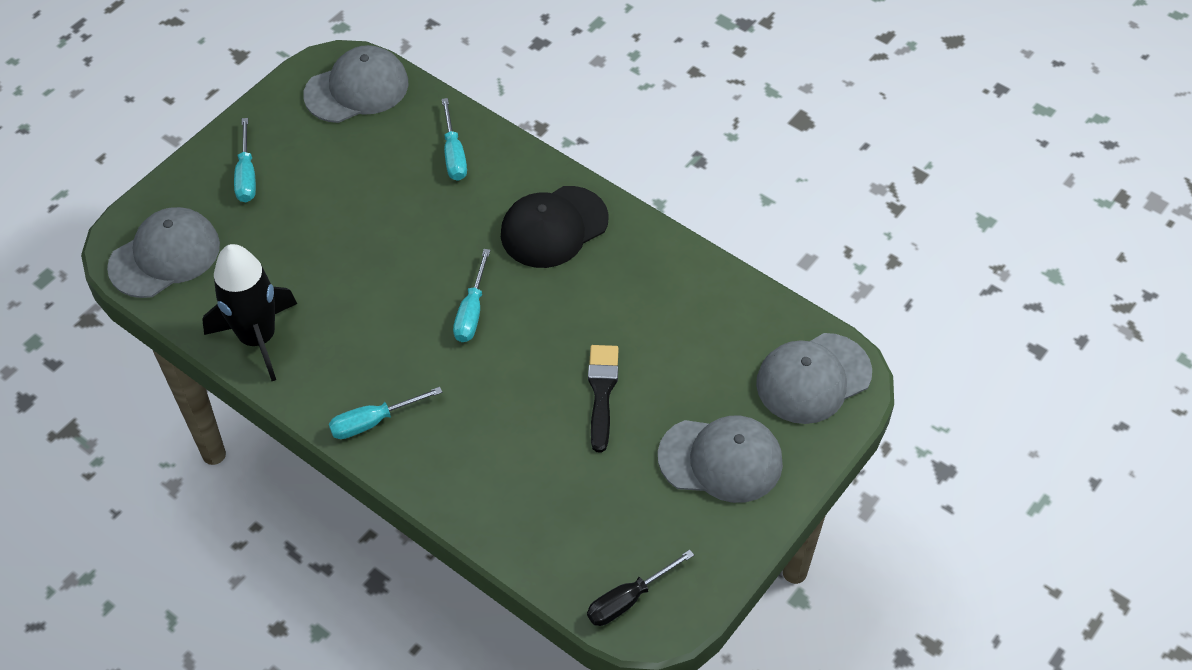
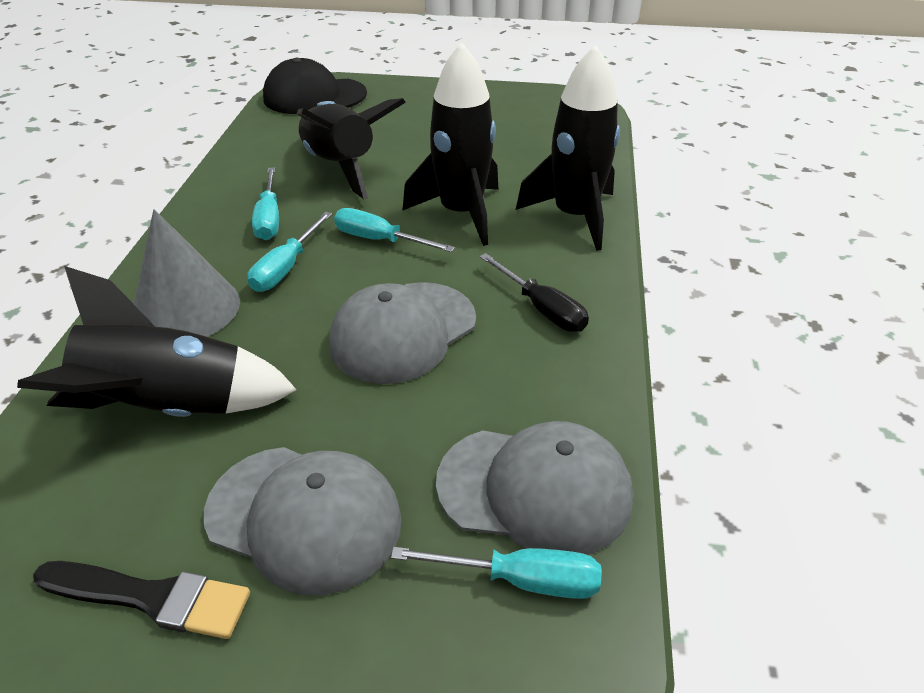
black rocket: 1 -> 4
grey cap: 4 -> 3
grey cone: 0 -> 1

